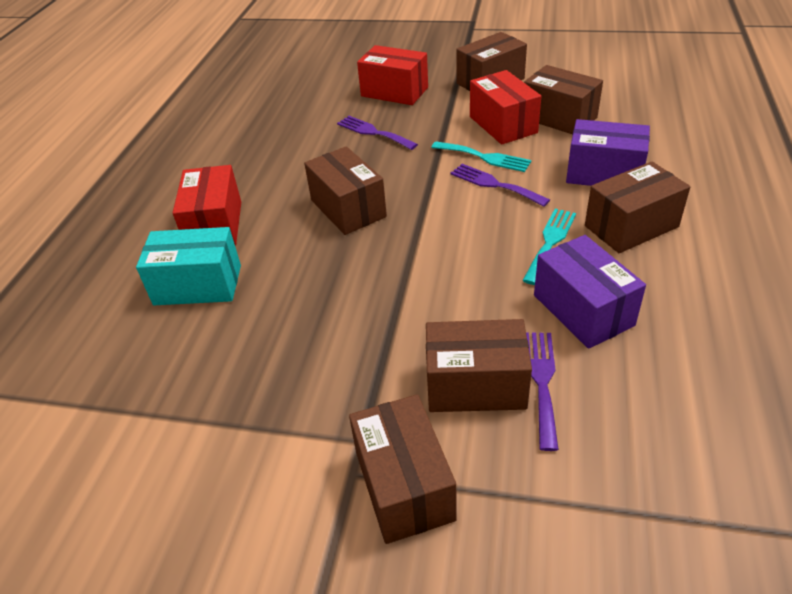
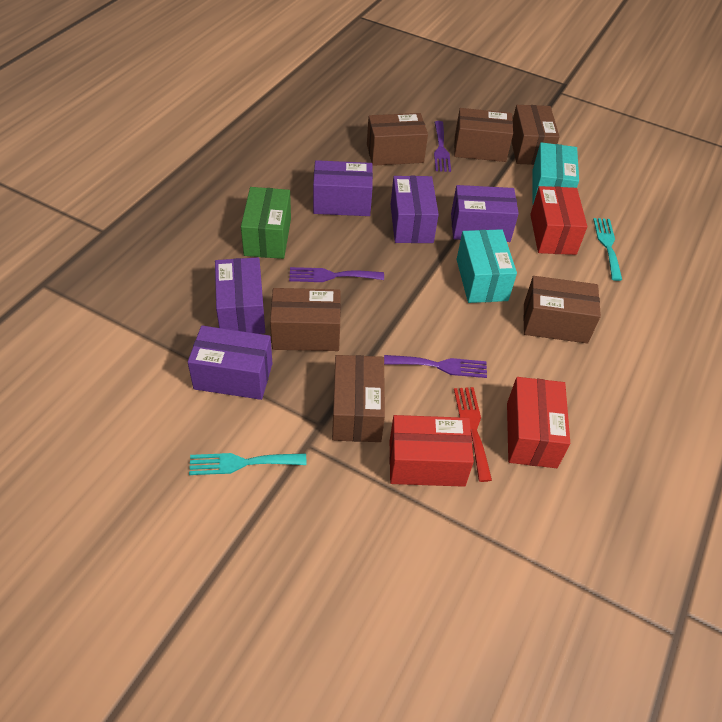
green box: 0 -> 1
purple box: 2 -> 5
red fork: 0 -> 1
turquoise box: 1 -> 2

